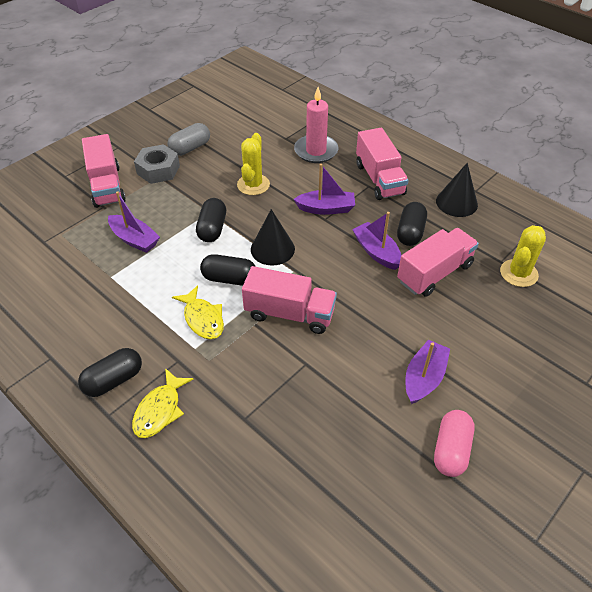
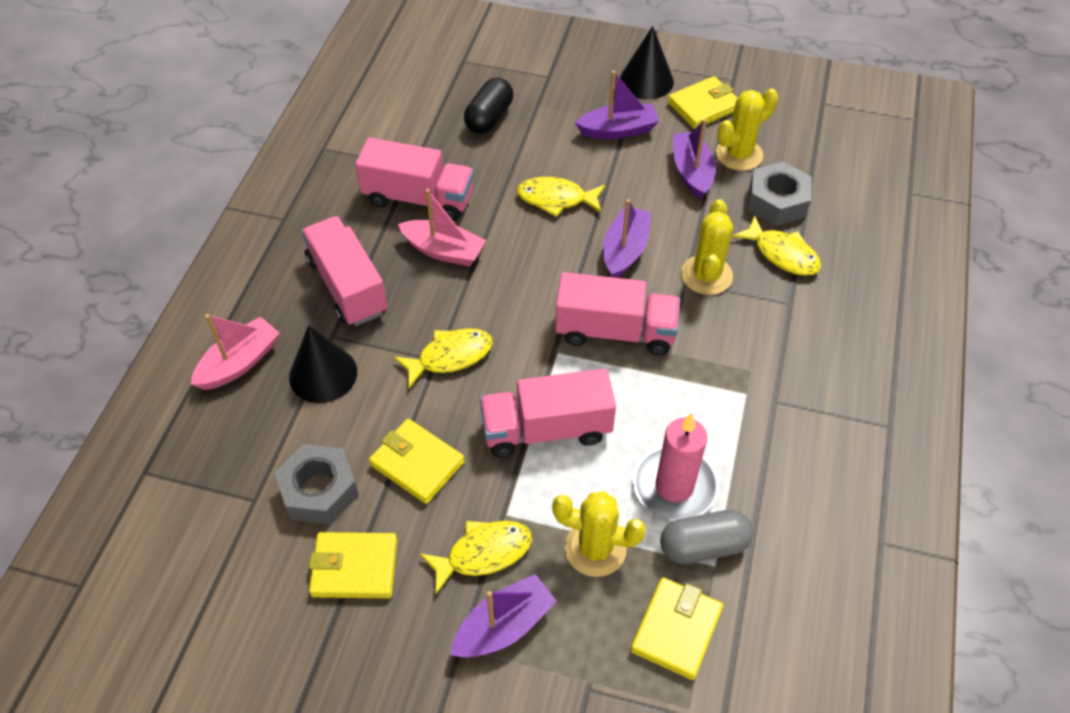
black capsule: 4 -> 1
grey nut: 1 -> 2
pink boat: 0 -> 2
pink capsule: 1 -> 0
yellow cactus: 2 -> 3
yellow fish: 2 -> 4
yellow wallet: 0 -> 4

